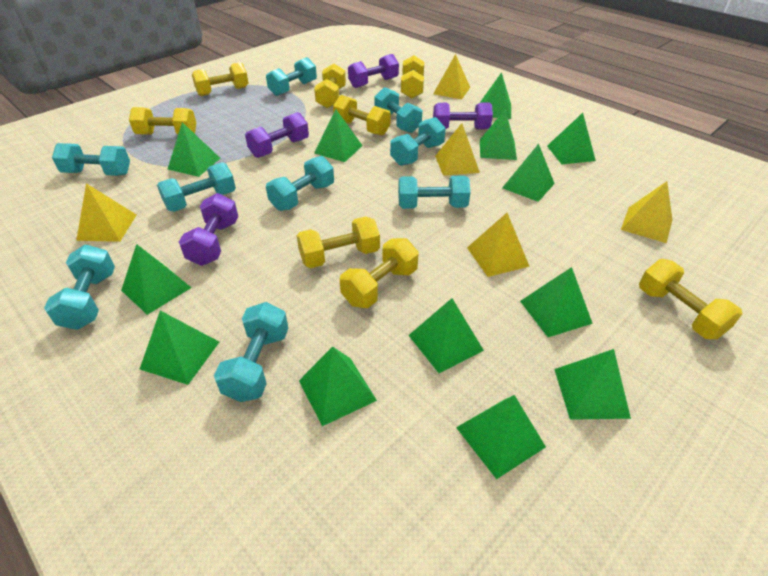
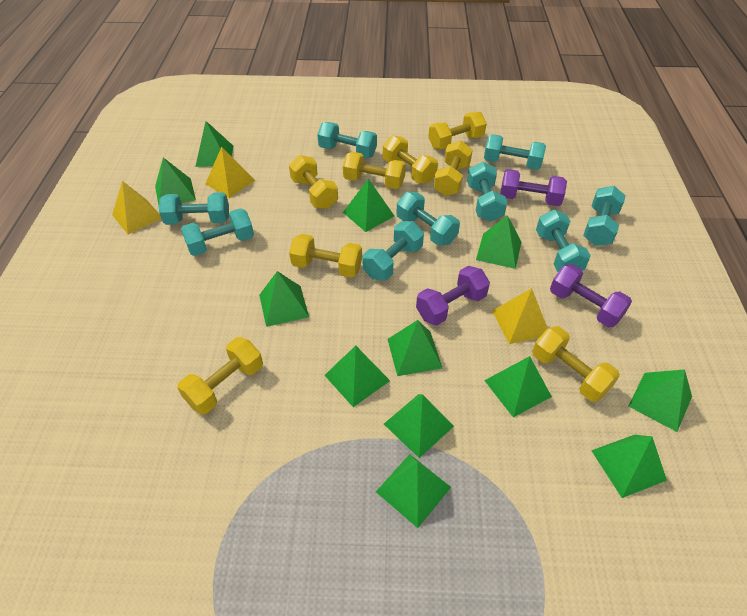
green pyramid: 13 -> 12
purple dumbbell: 4 -> 3
yellow pyramid: 5 -> 3

